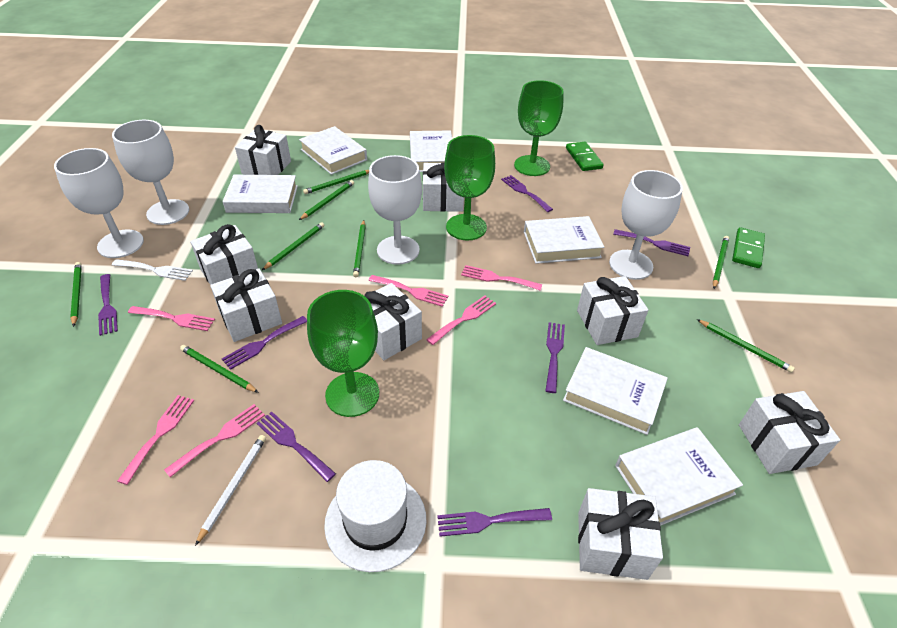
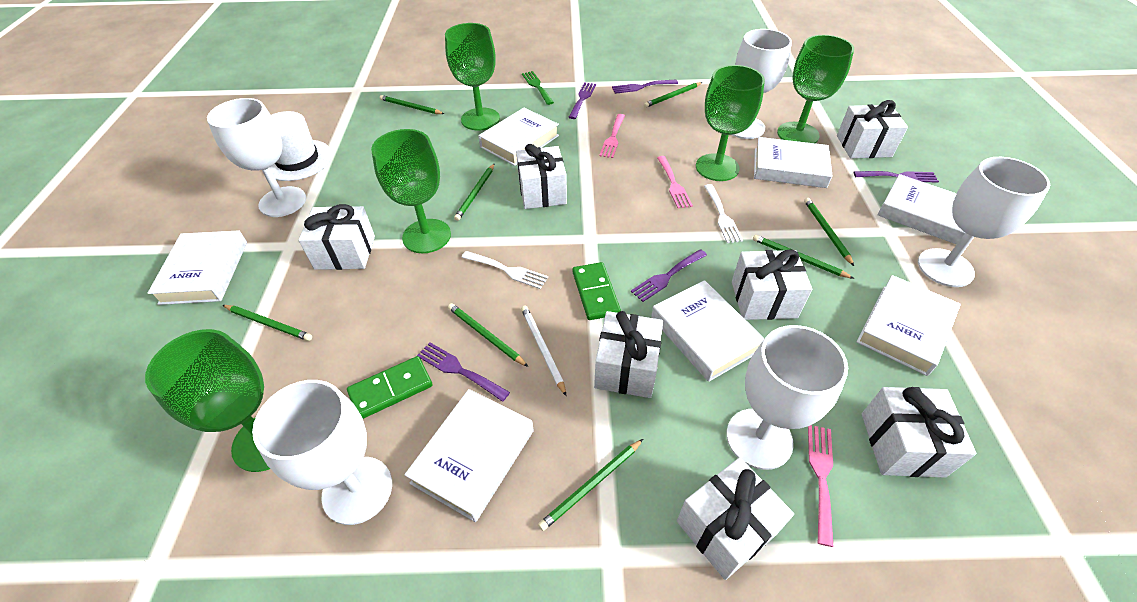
green fork: 0 -> 1
green goblet: 3 -> 5
pink fork: 6 -> 3
purple fork: 7 -> 5
white book: 6 -> 7
white fork: 1 -> 2
white gift: 8 -> 7
white goblet: 4 -> 5

